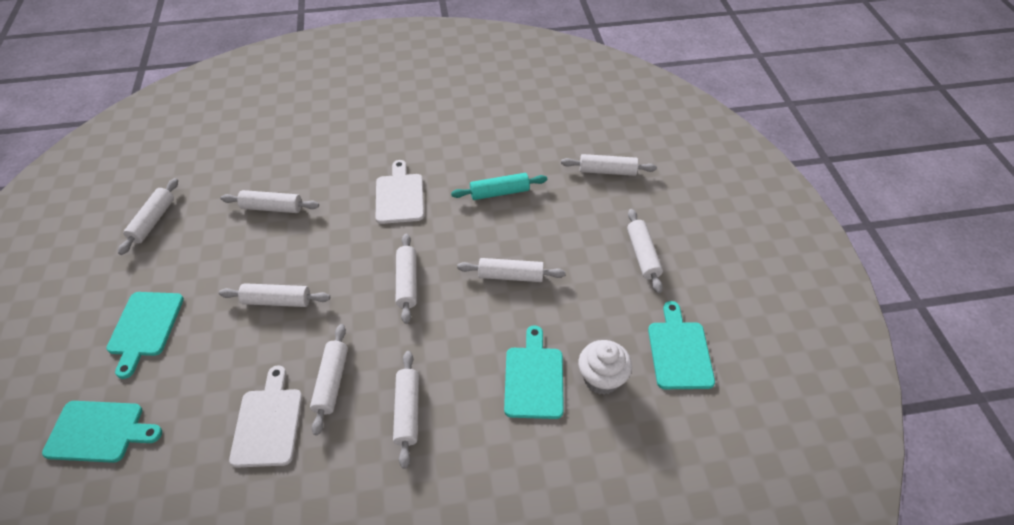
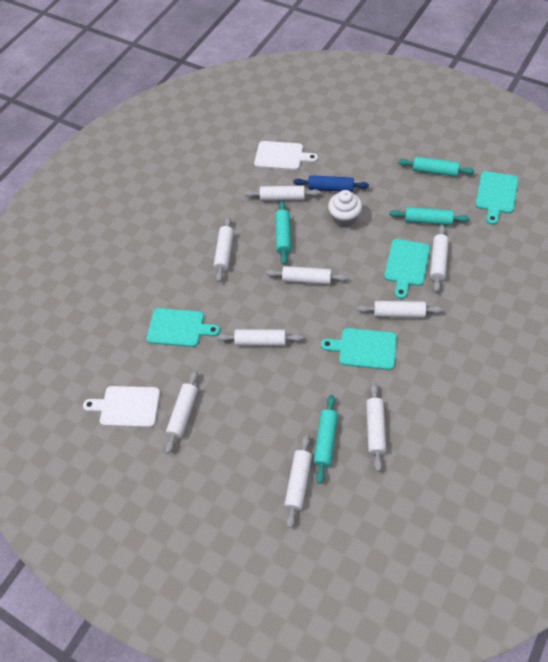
blue rolling pin: 0 -> 1
turquoise rolling pin: 1 -> 4

